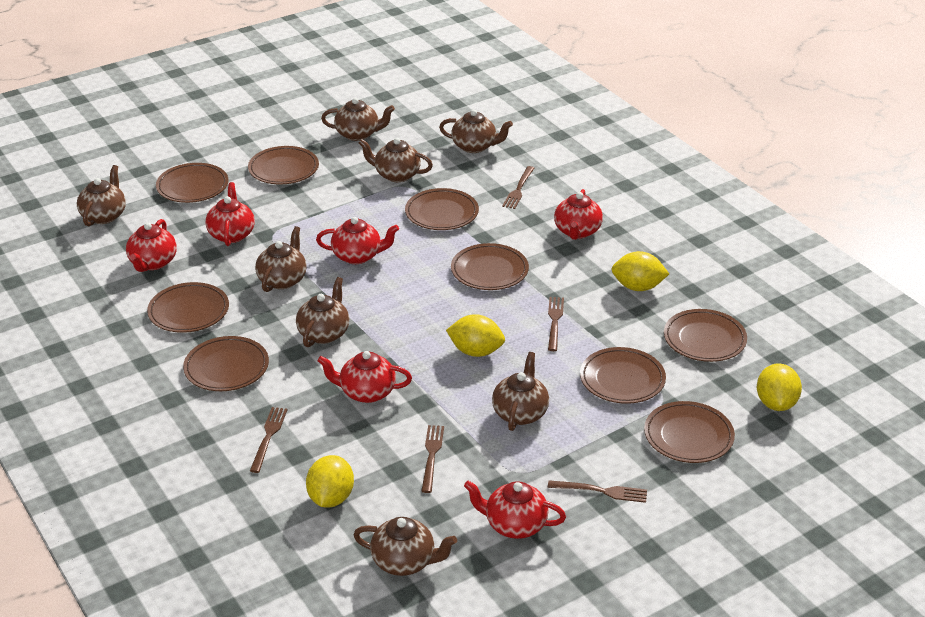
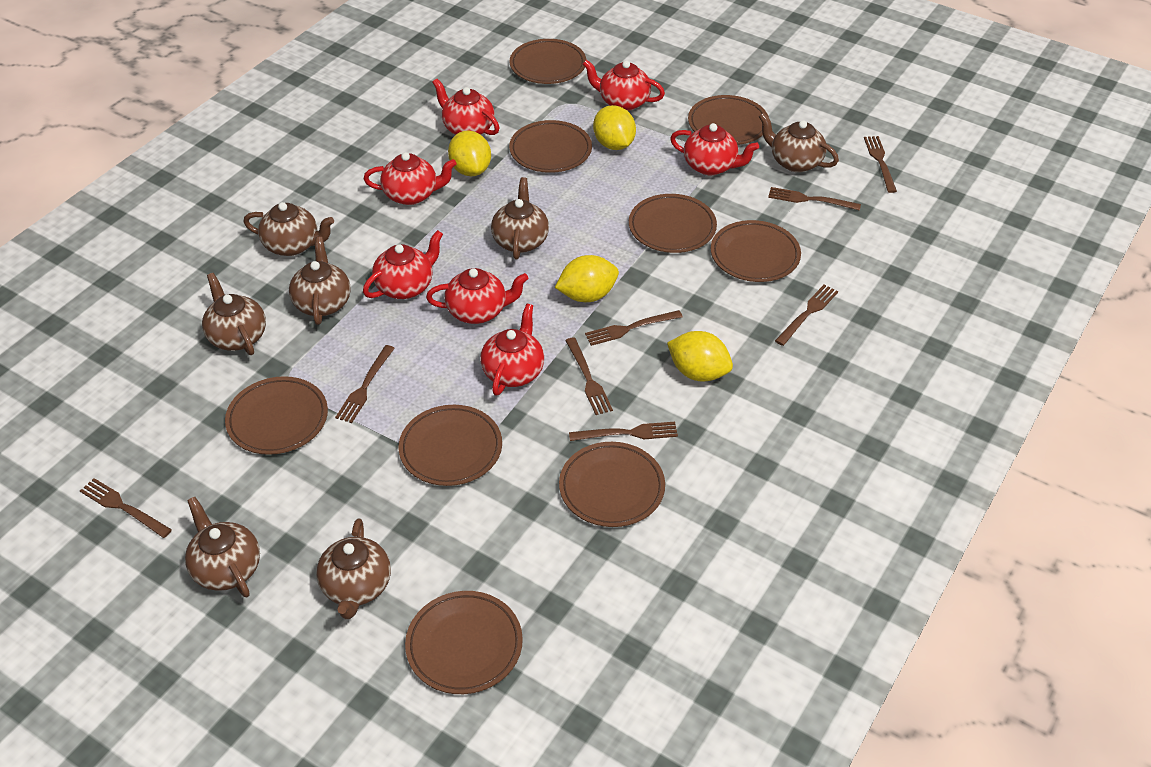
brown fork: 5 -> 8
brown teapot: 8 -> 7
red teapot: 6 -> 7

